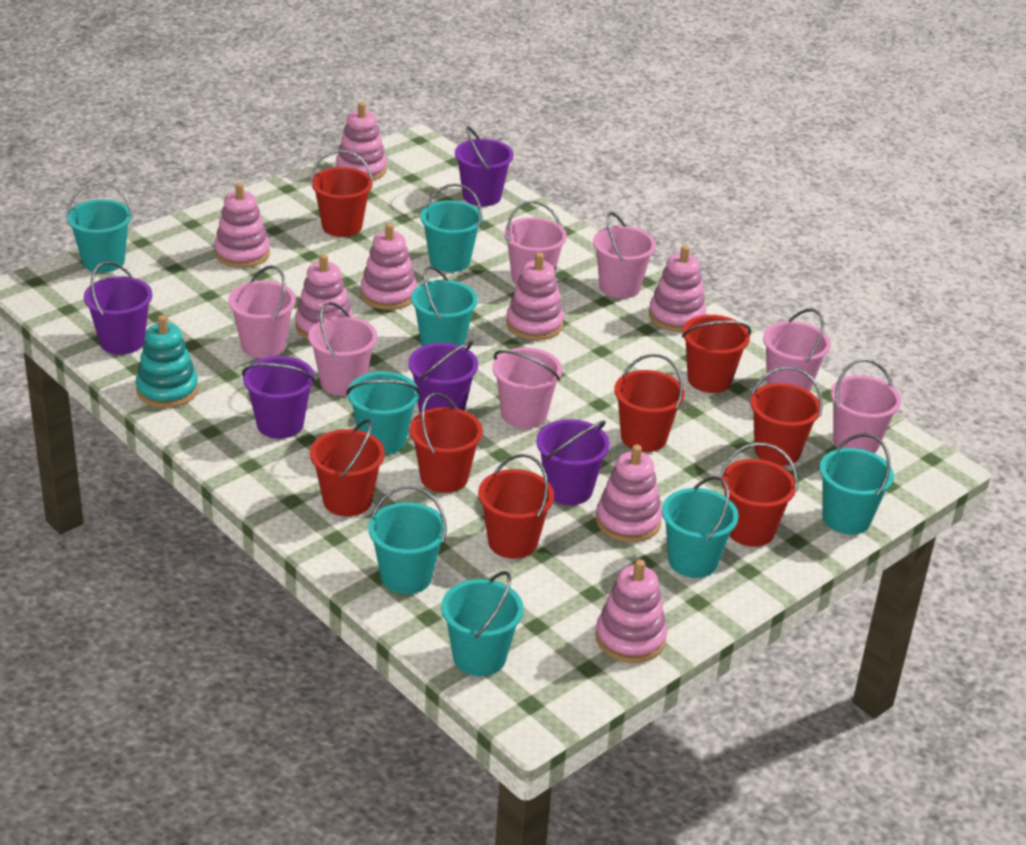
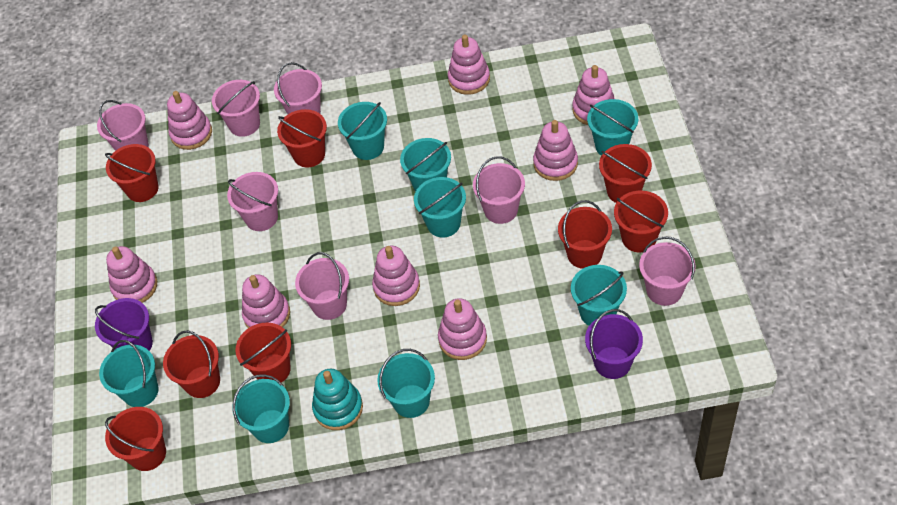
purple bucket: 5 -> 2

